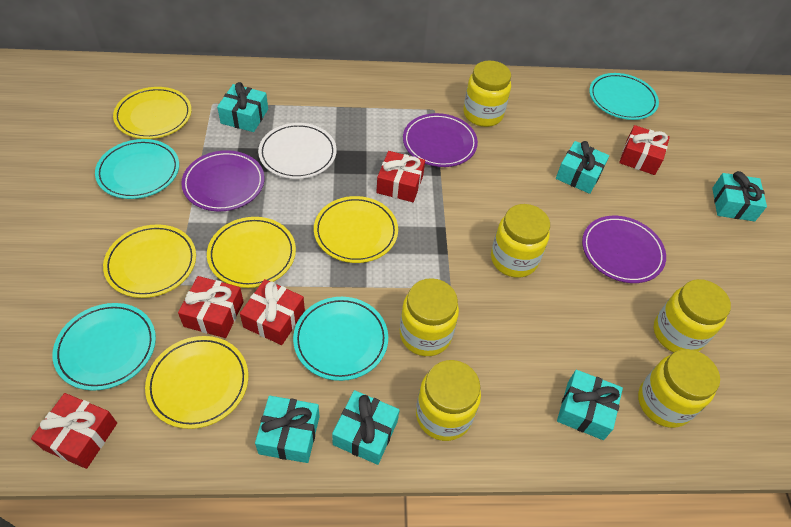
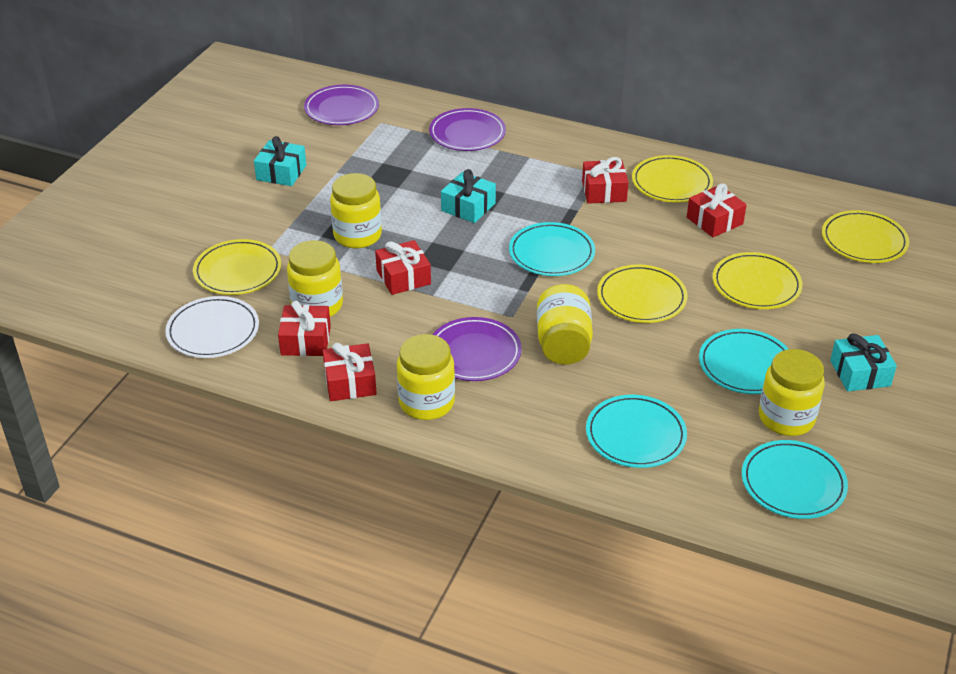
turquoise gift: 6 -> 3
yellow jar: 6 -> 5

